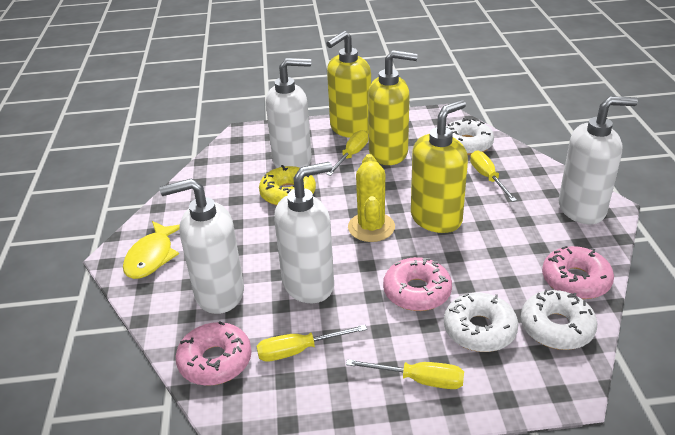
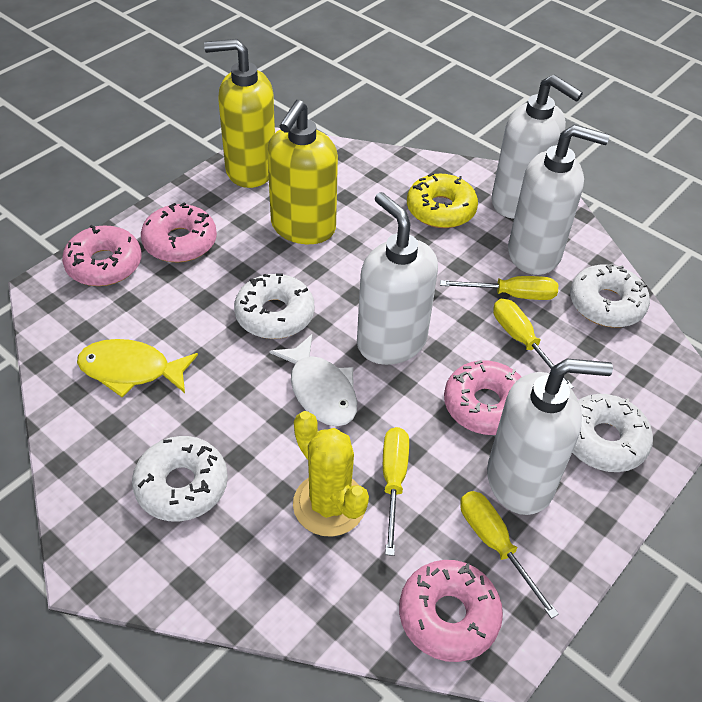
pink donut: 3 -> 4
white donut: 3 -> 4
white fish: 0 -> 1
yellow soap dispenser: 3 -> 2

